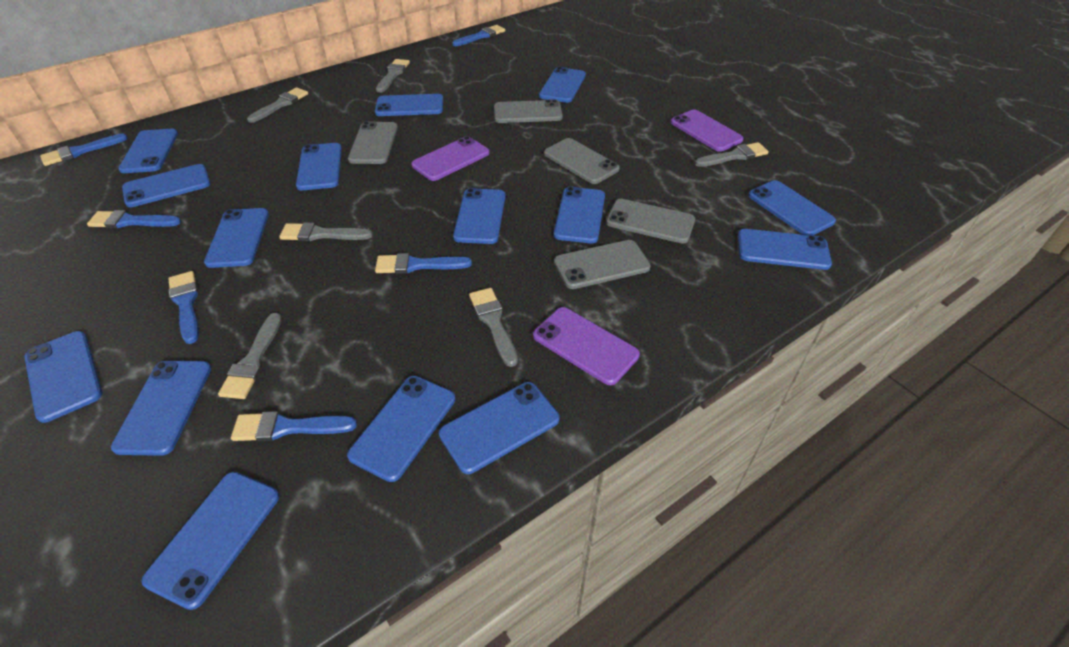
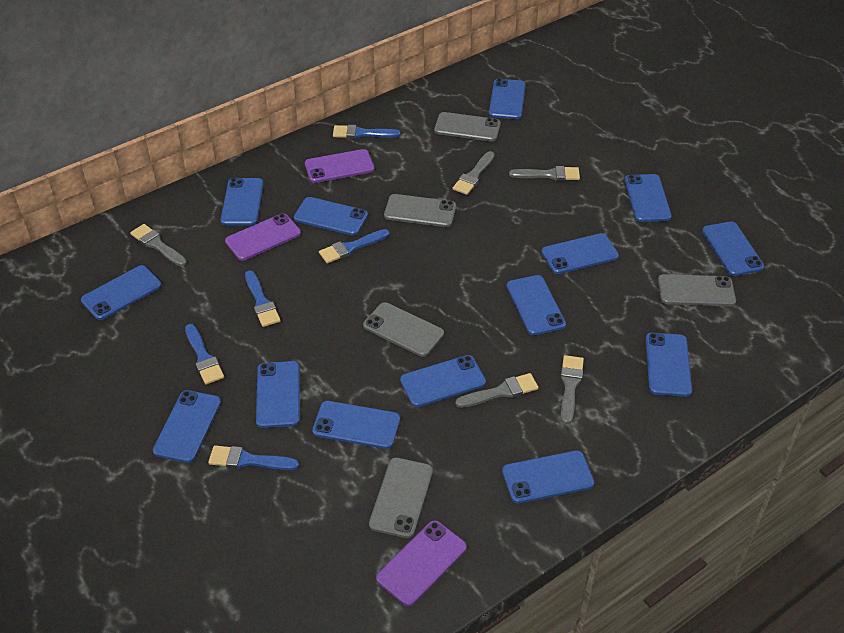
blue brush: 6 -> 5
blue phone: 15 -> 14
grey brush: 6 -> 5

